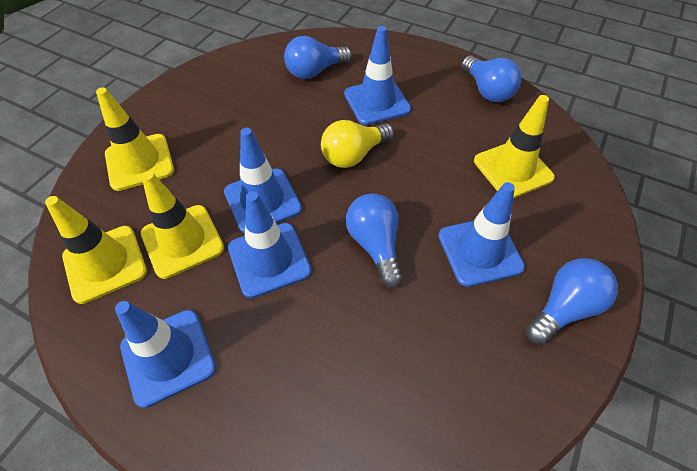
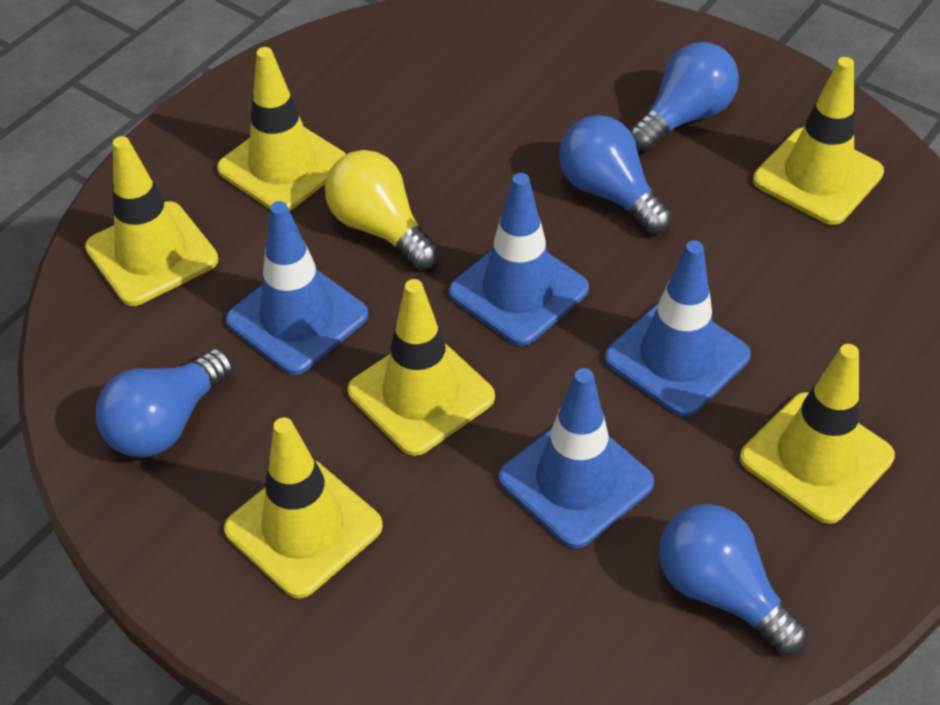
blue traffic cone: 5 -> 4
yellow traffic cone: 4 -> 6

